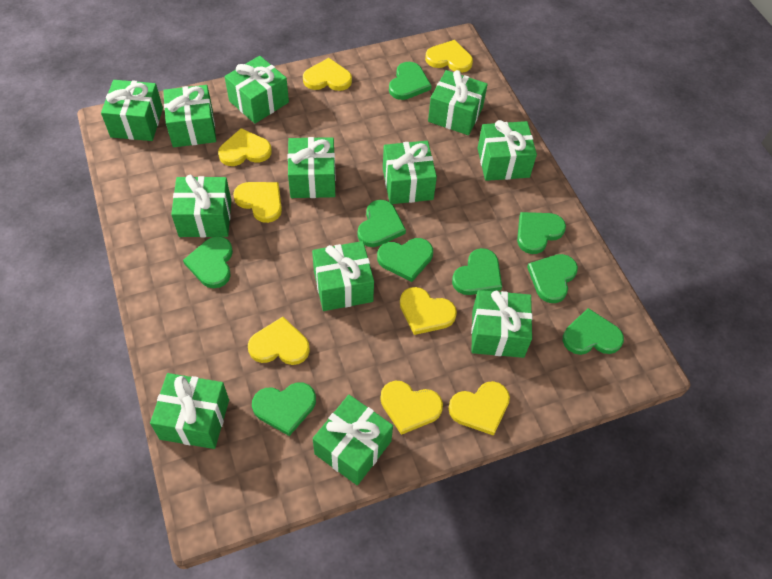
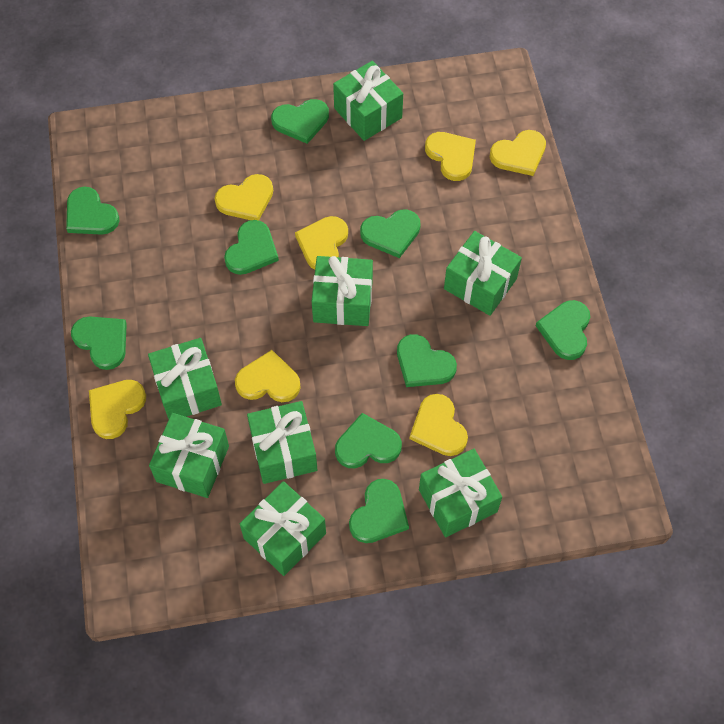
green gift: 12 -> 8
yellow heart: 8 -> 7

